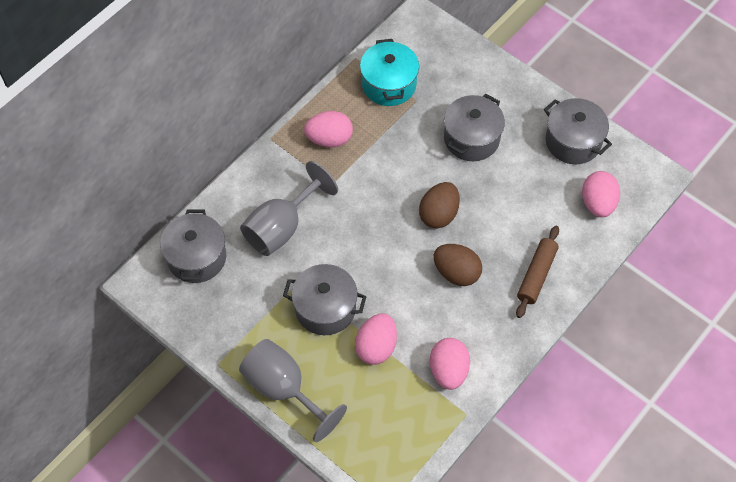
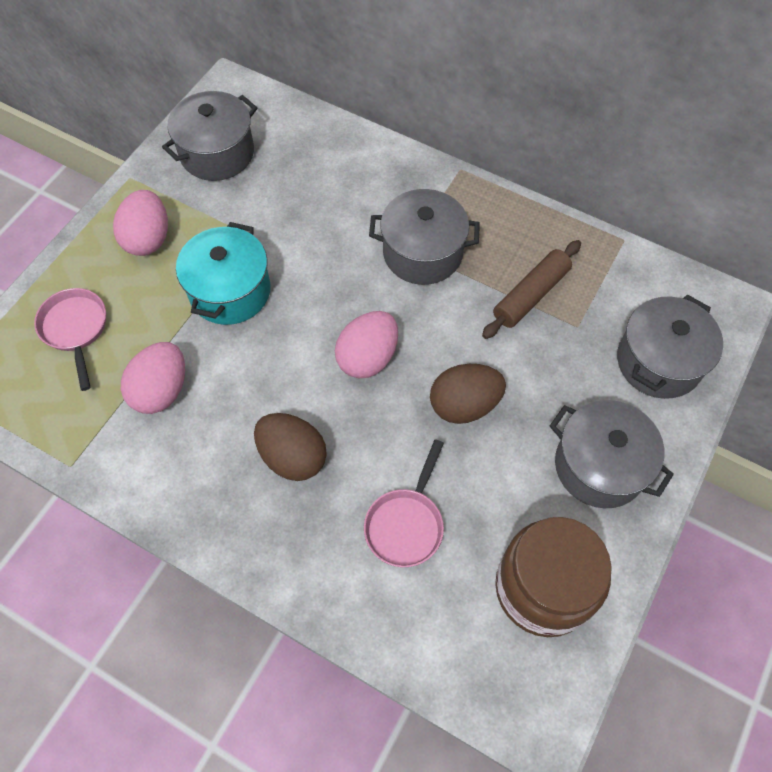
brown jar: 0 -> 1
grey goblet: 2 -> 0
pink egg: 4 -> 3
pink pan: 0 -> 2

